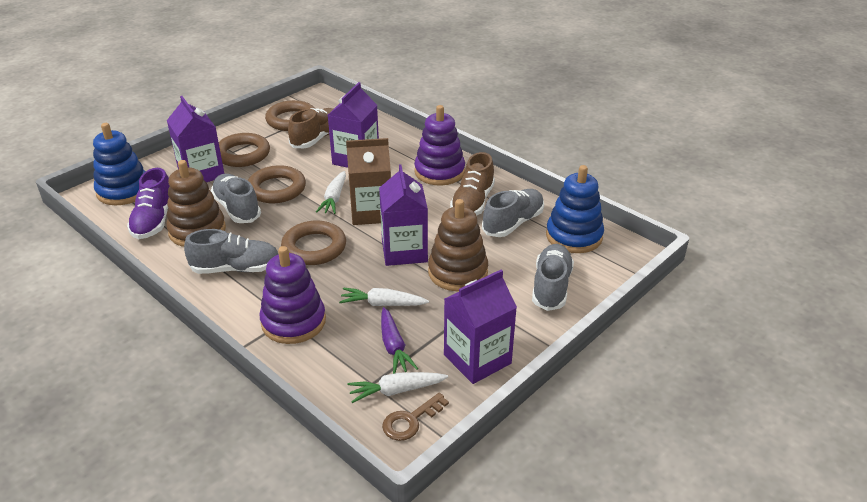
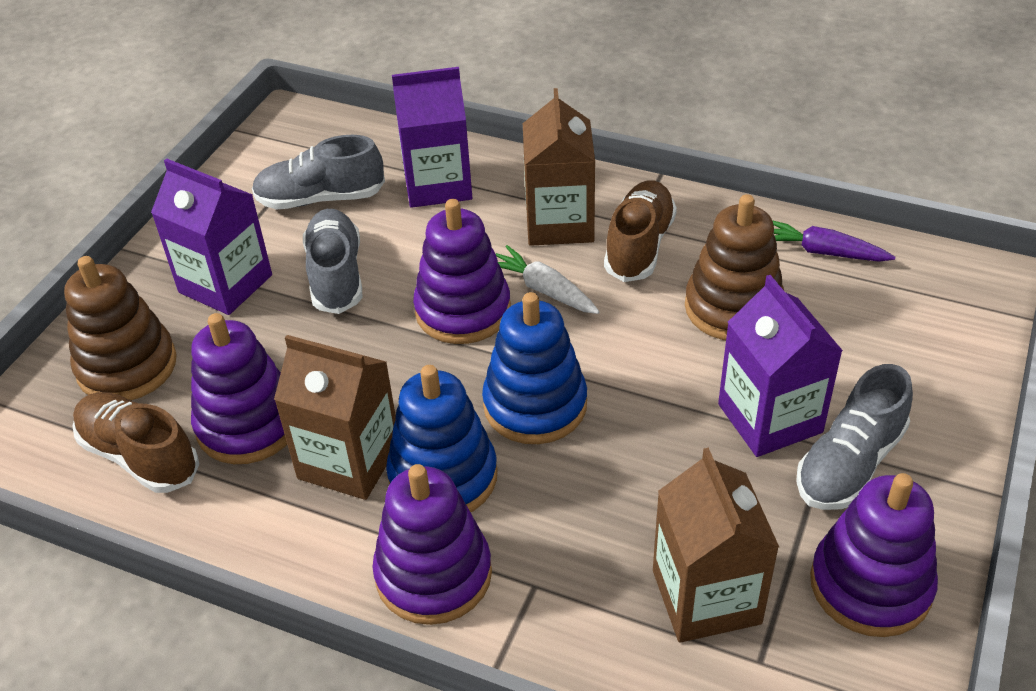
brown carton: 1 -> 3
brown key: 1 -> 0
brown ring: 4 -> 0
grey shoe: 4 -> 3
purple carton: 4 -> 3
purple shoe: 1 -> 0
purple stacking toy: 2 -> 4
white carrot: 3 -> 1

